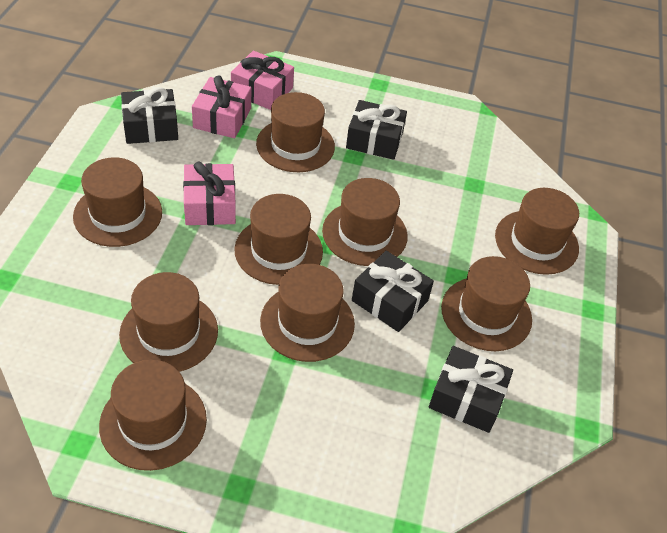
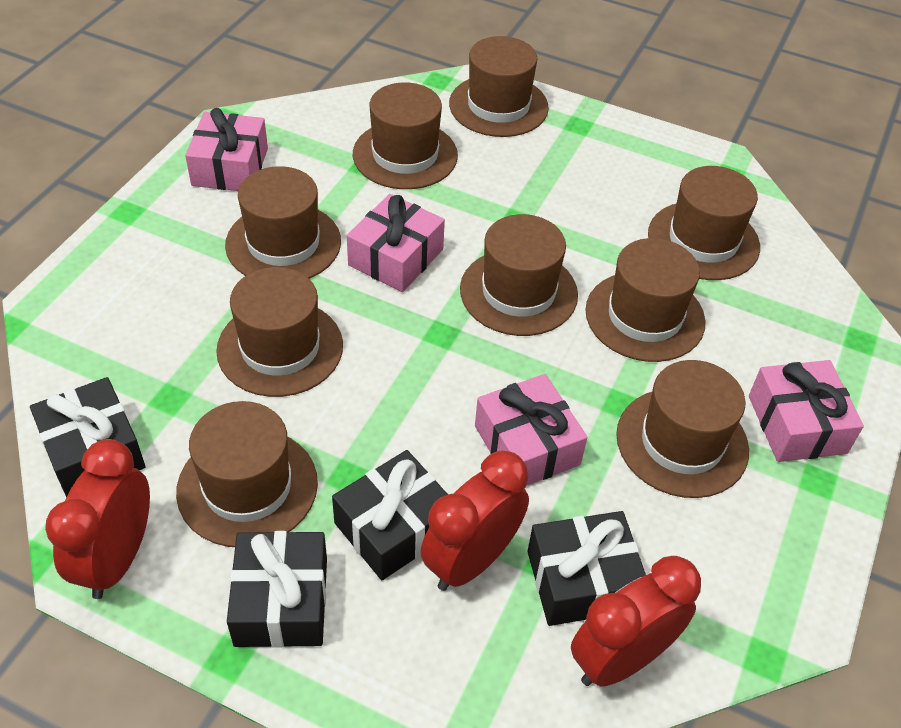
pink gift: 3 -> 4
red clock: 0 -> 3

